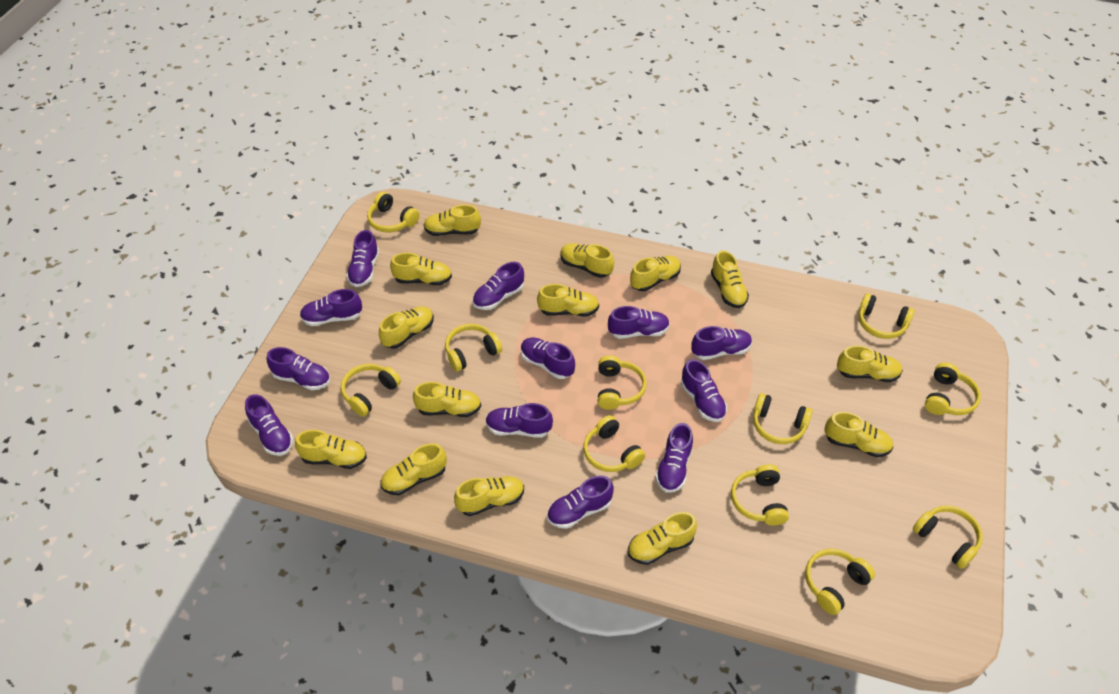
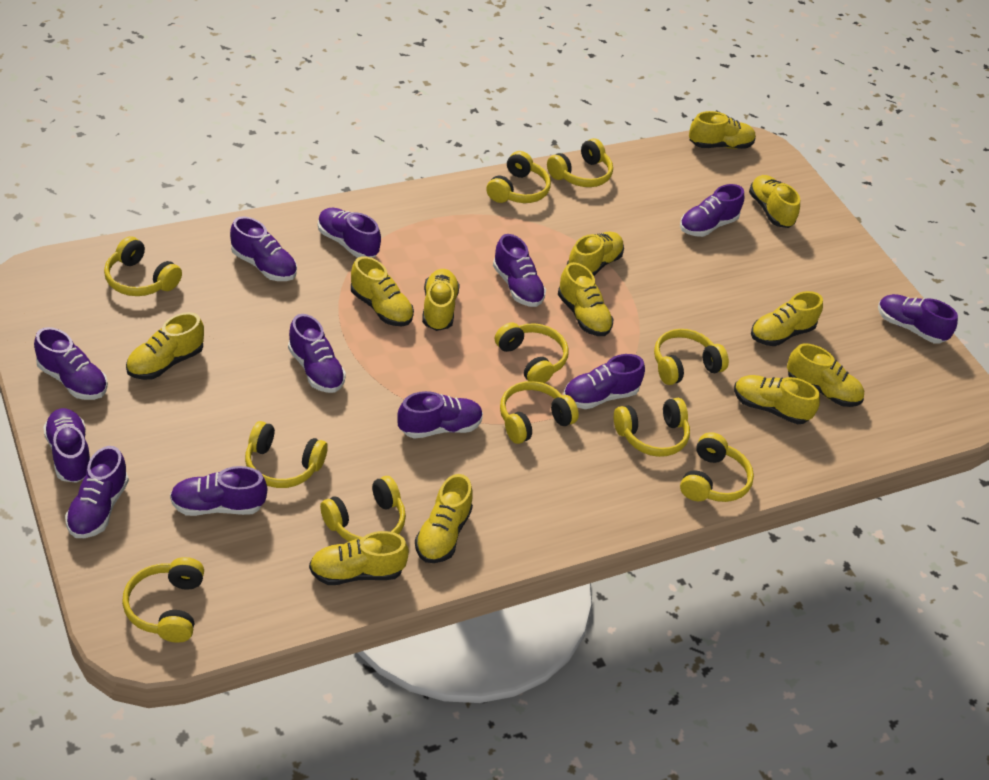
yellow shoe: 14 -> 12

